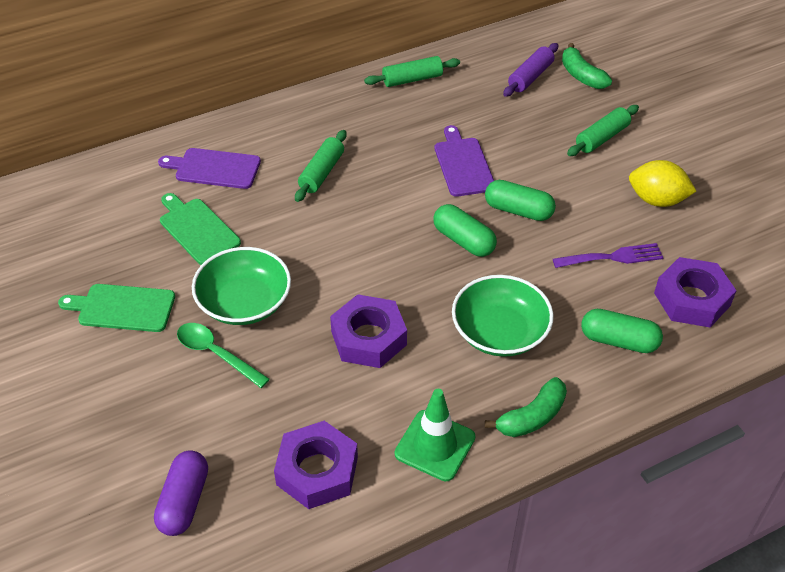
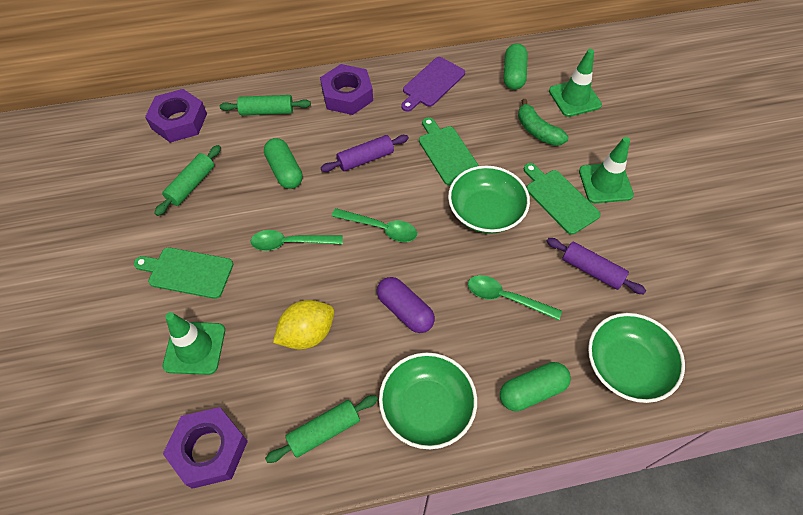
green banana: 2 -> 1
green bowl: 2 -> 3
green cutting board: 2 -> 3
green spoon: 1 -> 3
green traffic cone: 1 -> 3
purple cutting board: 2 -> 1
purple fork: 1 -> 0
purple rolling pin: 1 -> 2

